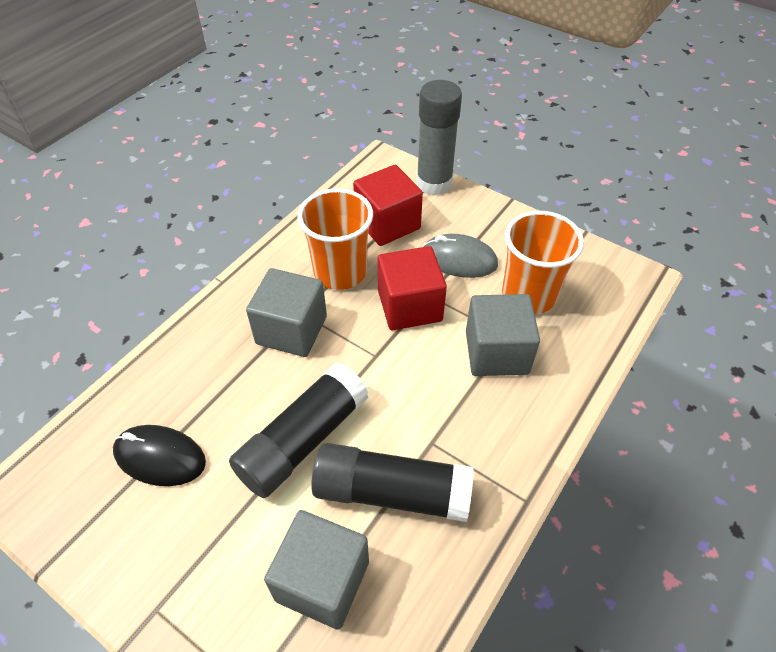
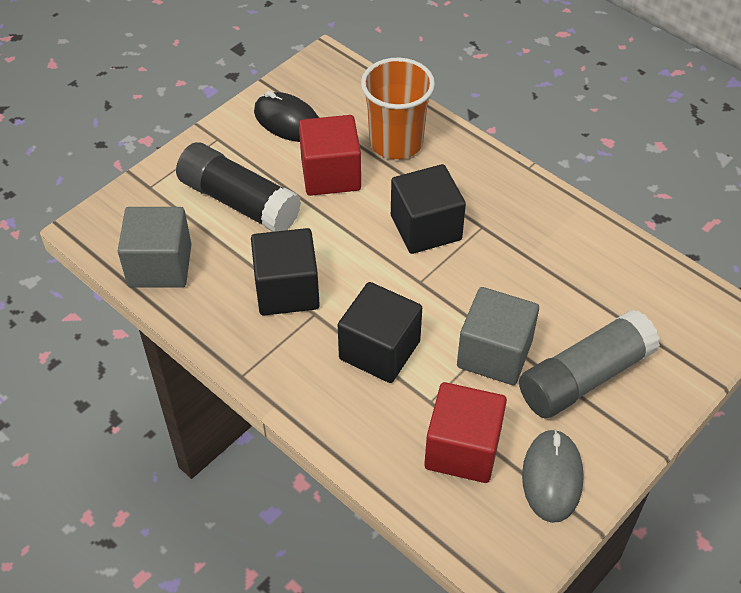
black cube: 0 -> 3
black glue stick: 2 -> 1
grey cube: 3 -> 2
orange cup: 2 -> 1

